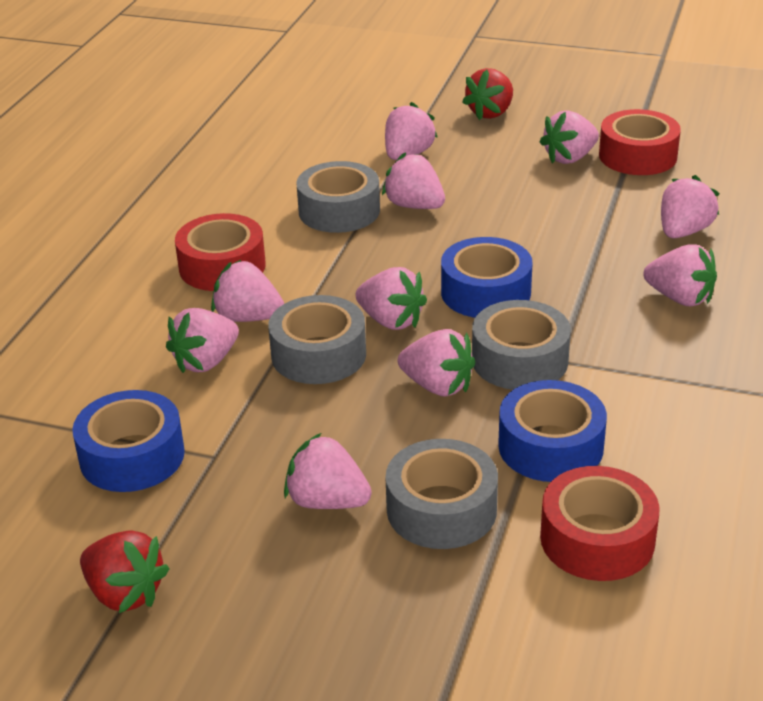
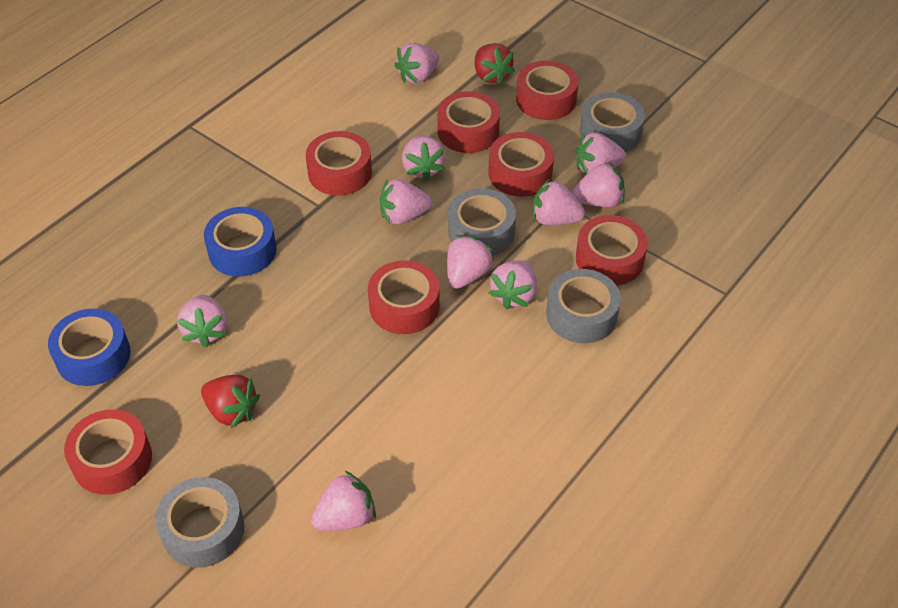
blue tape: 3 -> 2
red tape: 3 -> 7

